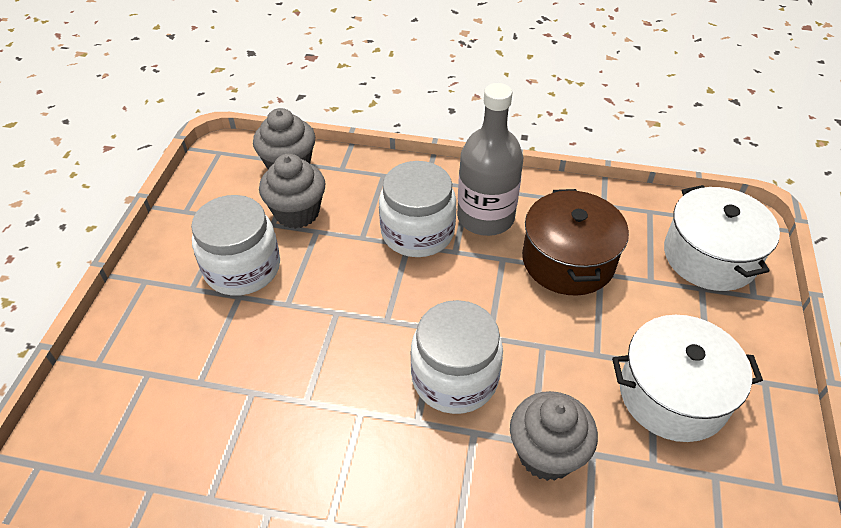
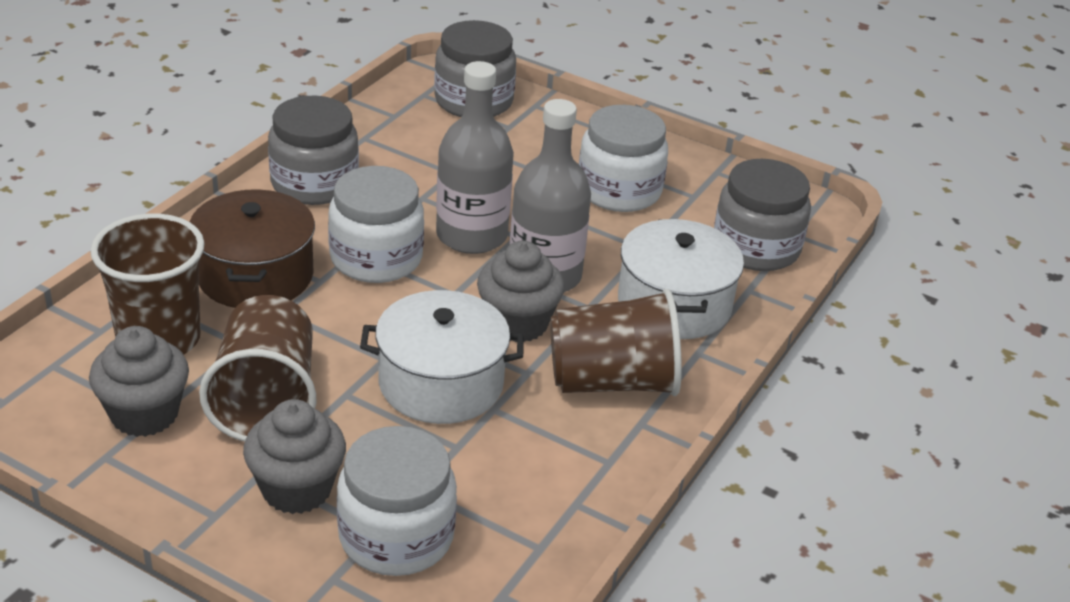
brown cup: 0 -> 3
grey bottle: 1 -> 2
grey jar: 0 -> 3

